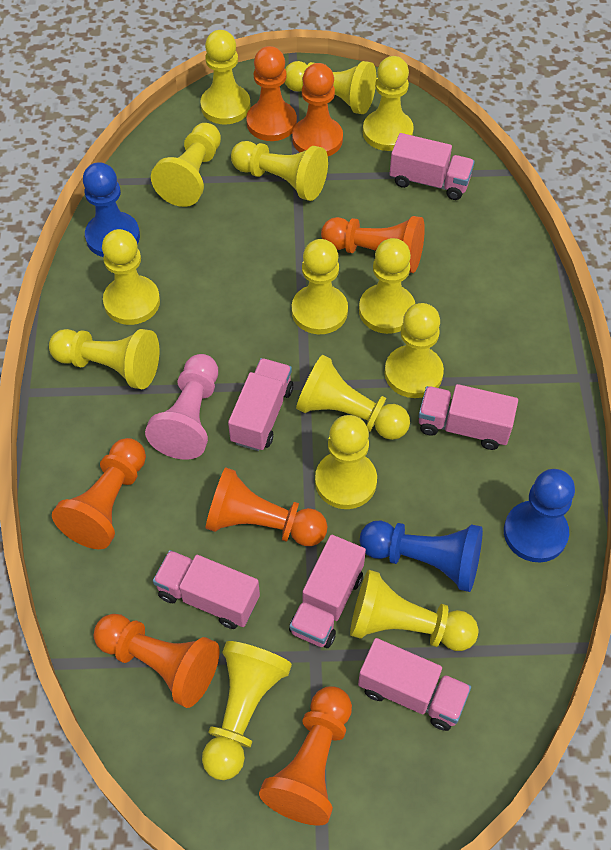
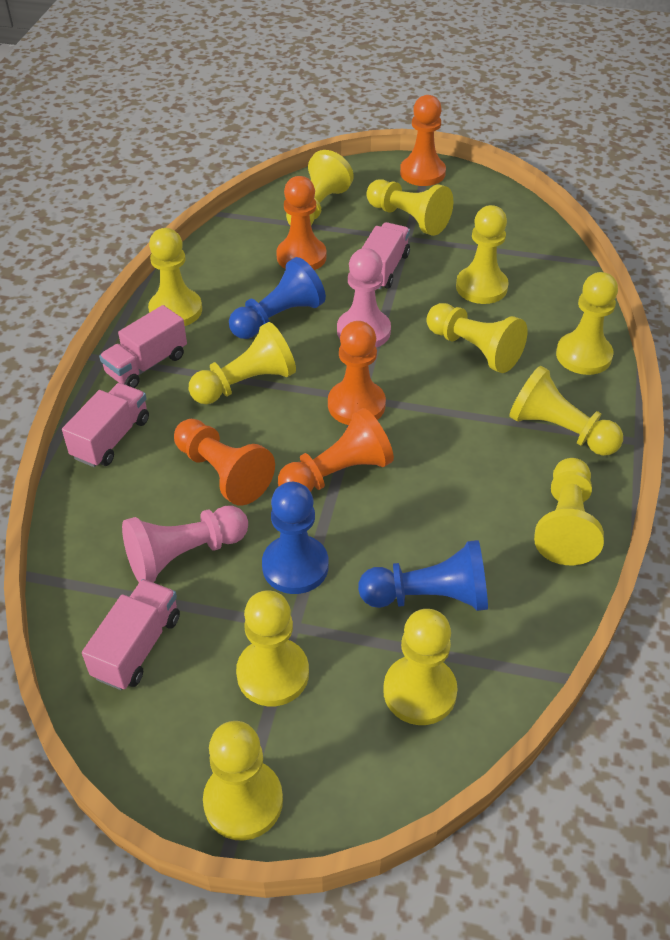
orange pawn: 7 -> 5
pink pawn: 1 -> 2
pink truck: 6 -> 4
yellow pawn: 14 -> 12

